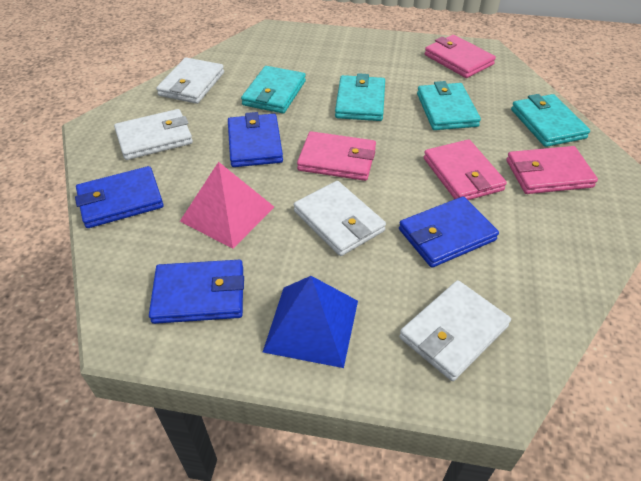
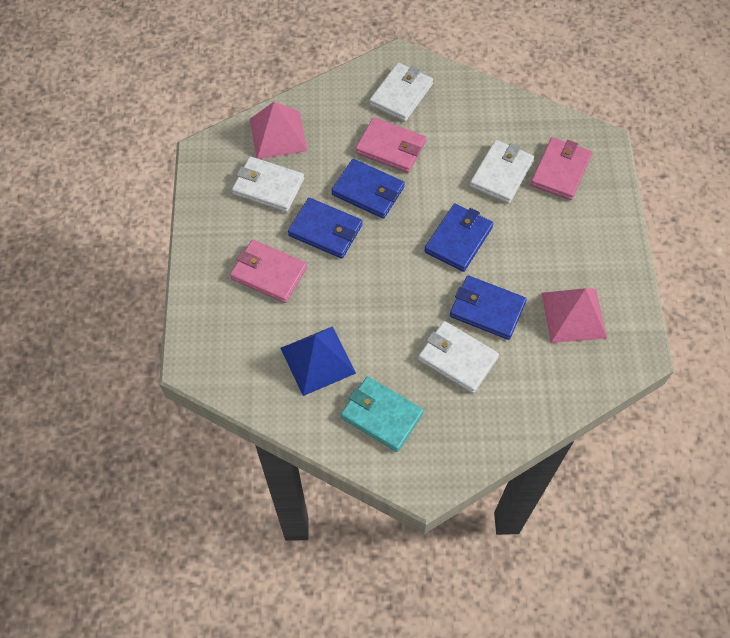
pink pyramid: 1 -> 2
pink wallet: 4 -> 3
turquoise wallet: 4 -> 1

